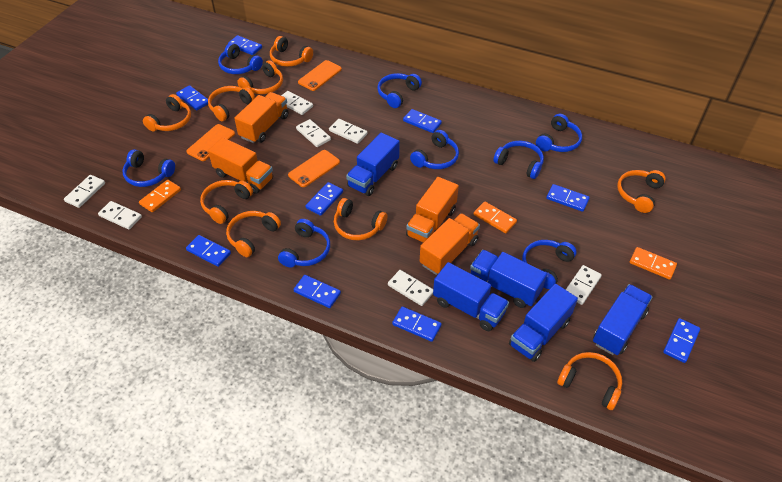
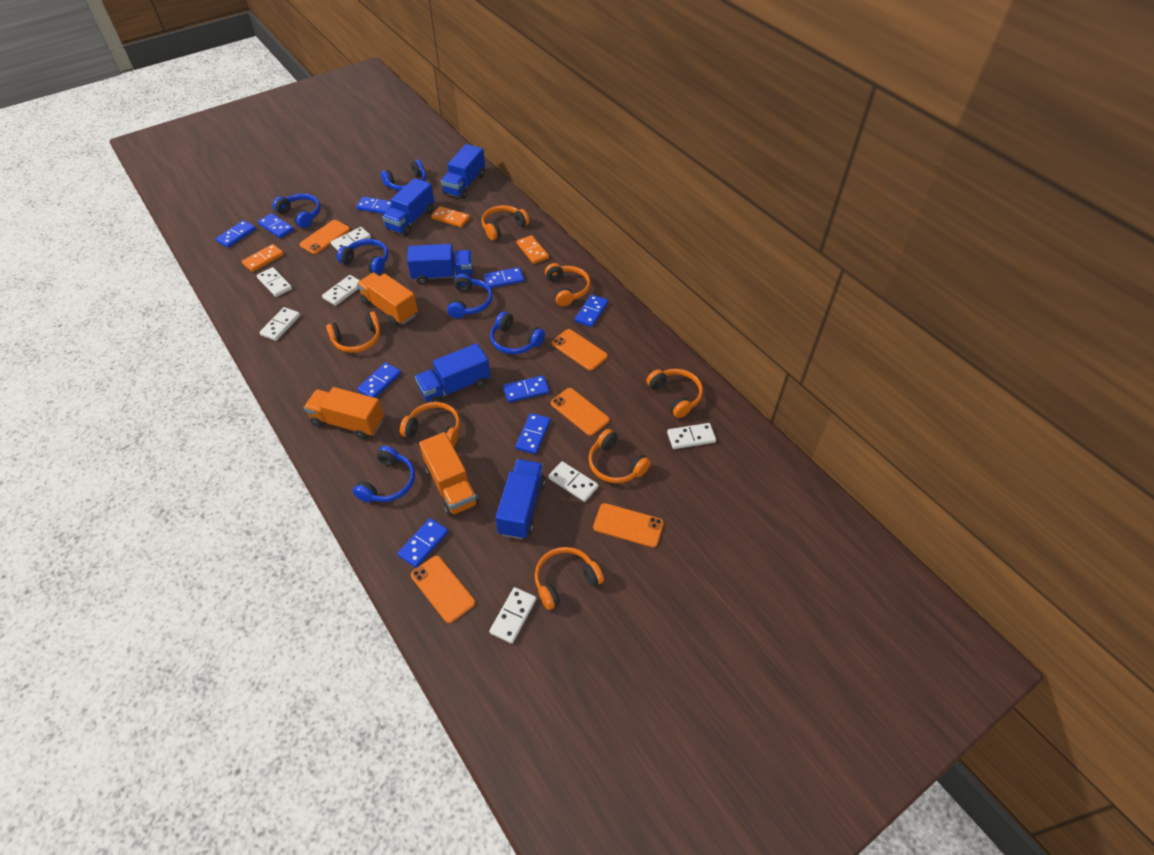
blue headphones: 8 -> 6
orange headphones: 9 -> 7
orange phone: 3 -> 5
orange truck: 4 -> 3

